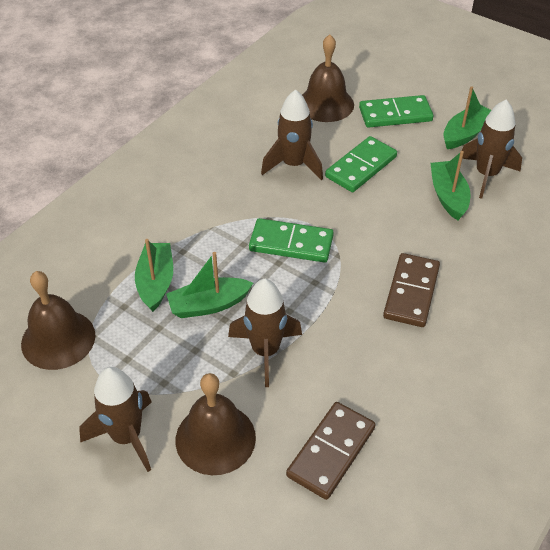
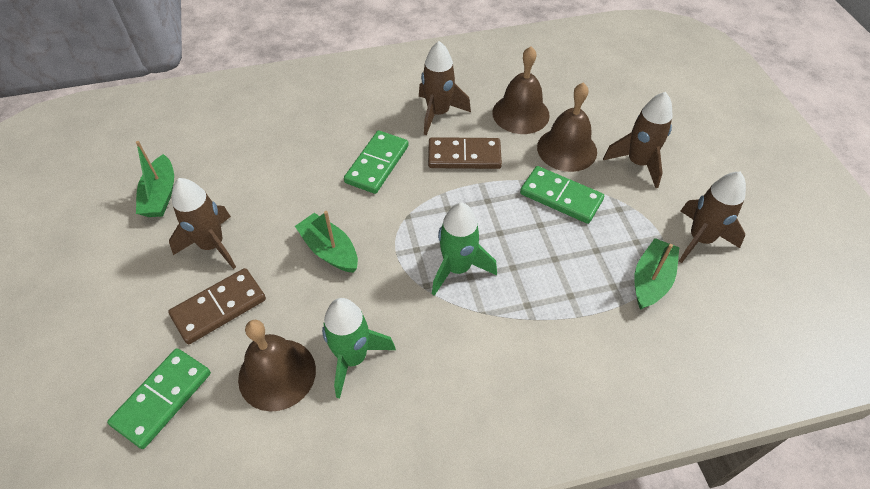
green boat: 4 -> 3
green rocket: 0 -> 2

